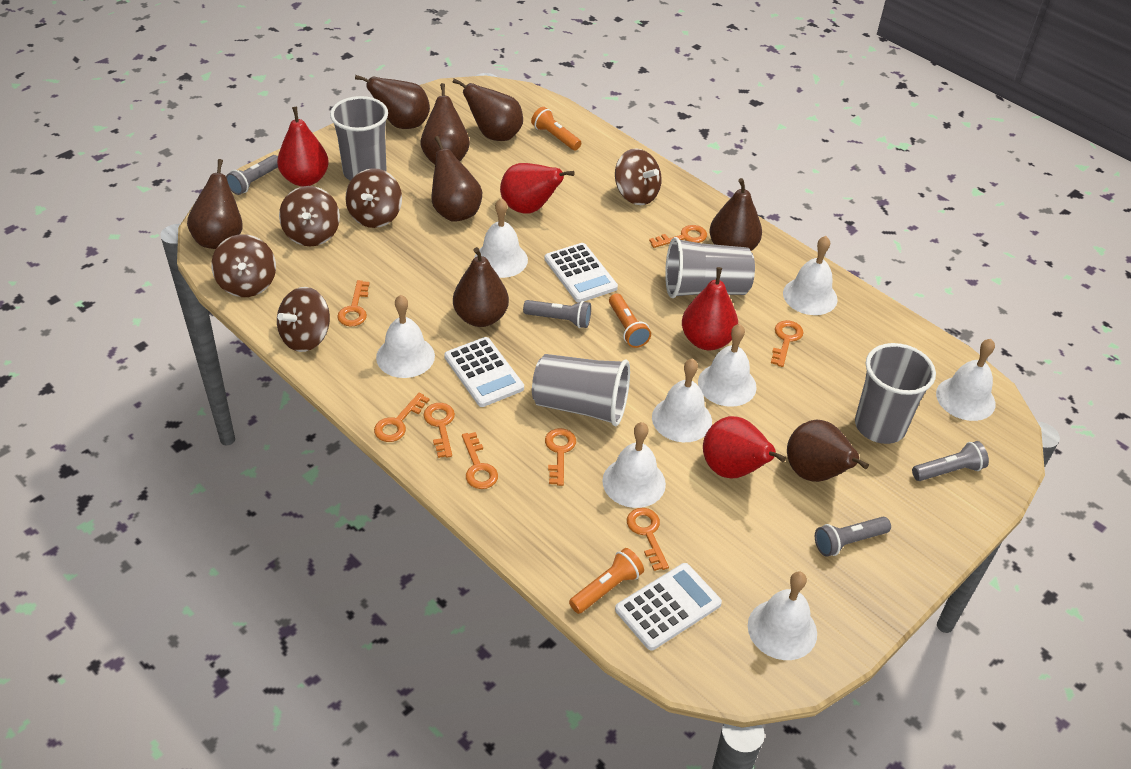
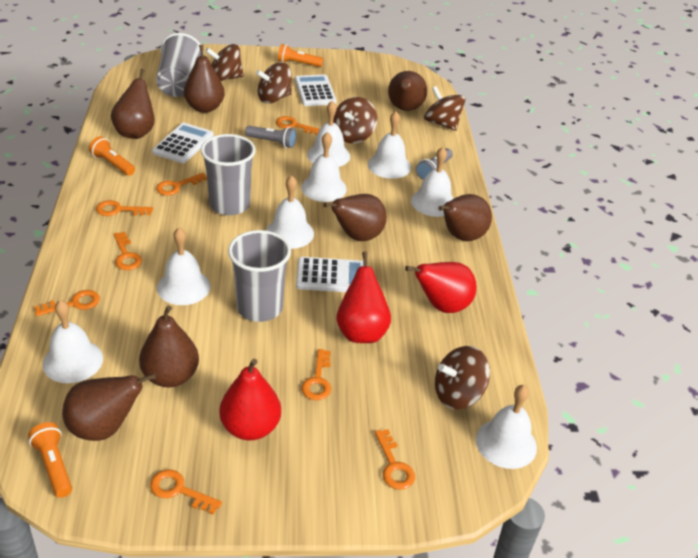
brown pear: 8 -> 7
grey cup: 4 -> 3
grey flashlight: 4 -> 2
red pear: 4 -> 3

